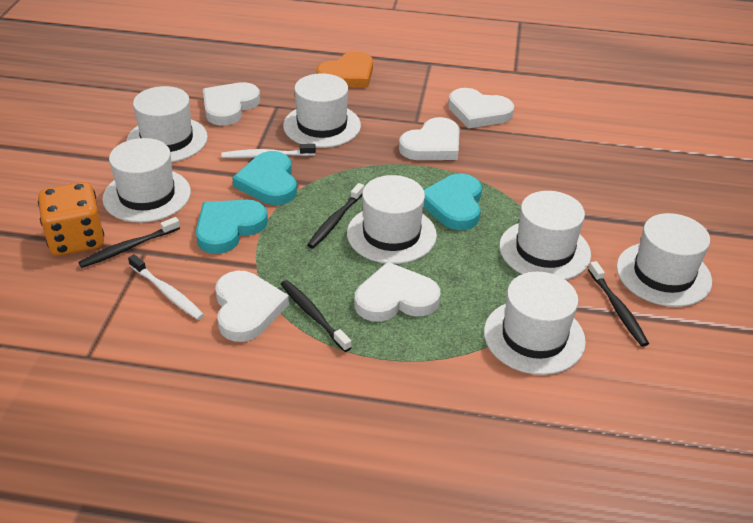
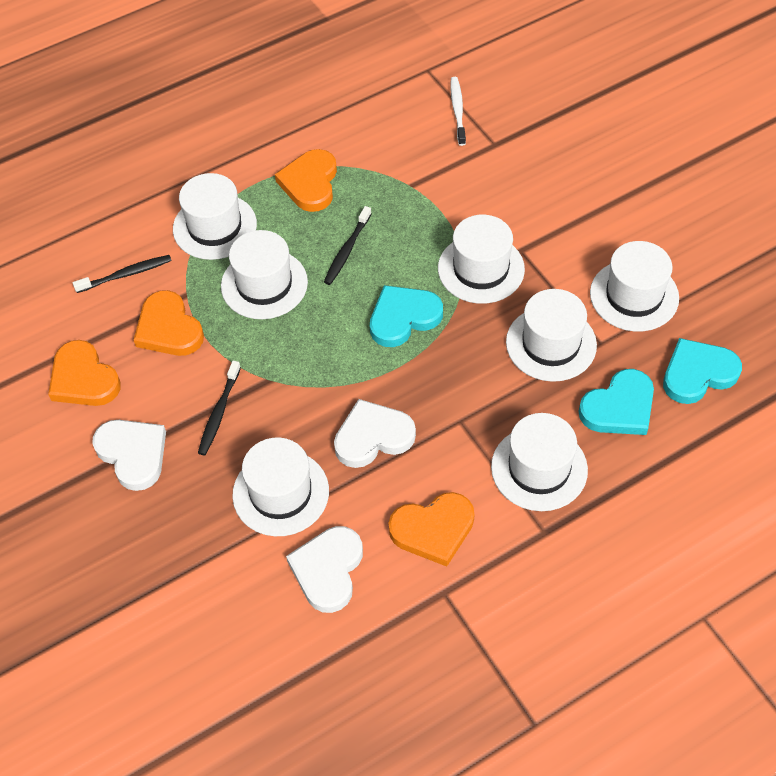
black toothbrush: 4 -> 3
orange dice: 1 -> 0
orange heart: 1 -> 4
white heart: 5 -> 3
white toothbrush: 2 -> 1

